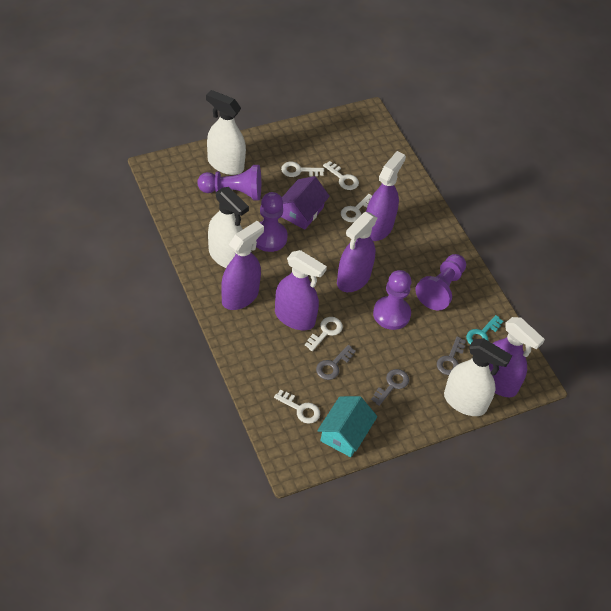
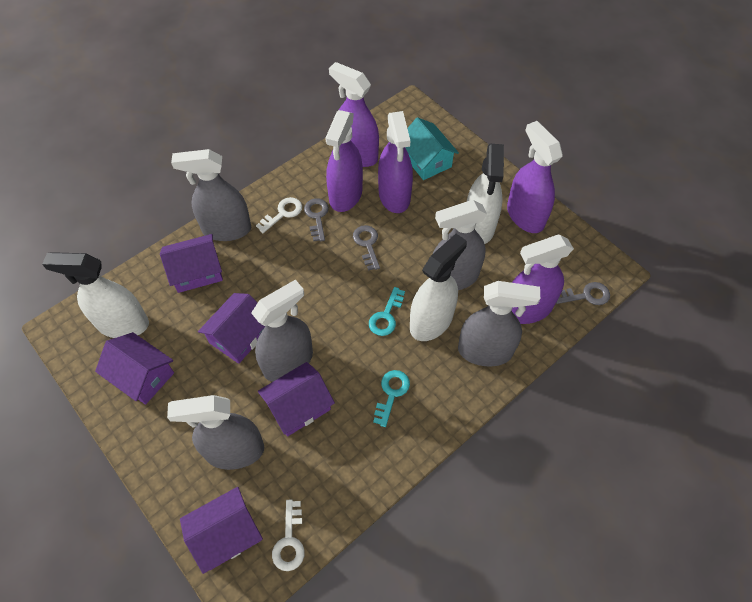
grey spray bottle: 0 -> 5
purple house: 1 -> 5
purple pawn: 4 -> 0
turquoise key: 1 -> 2
white key: 5 -> 2

